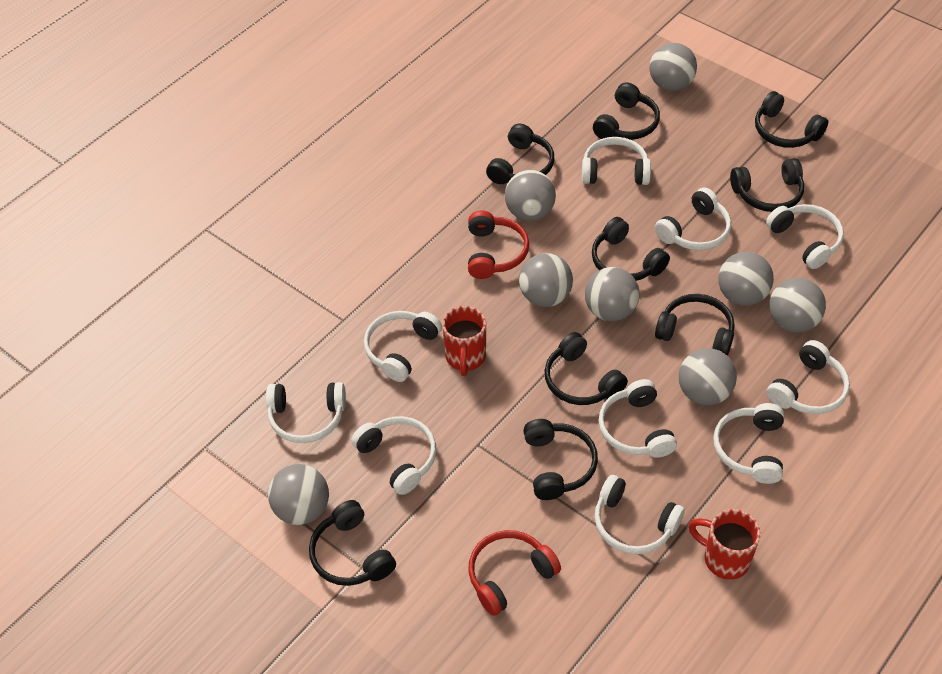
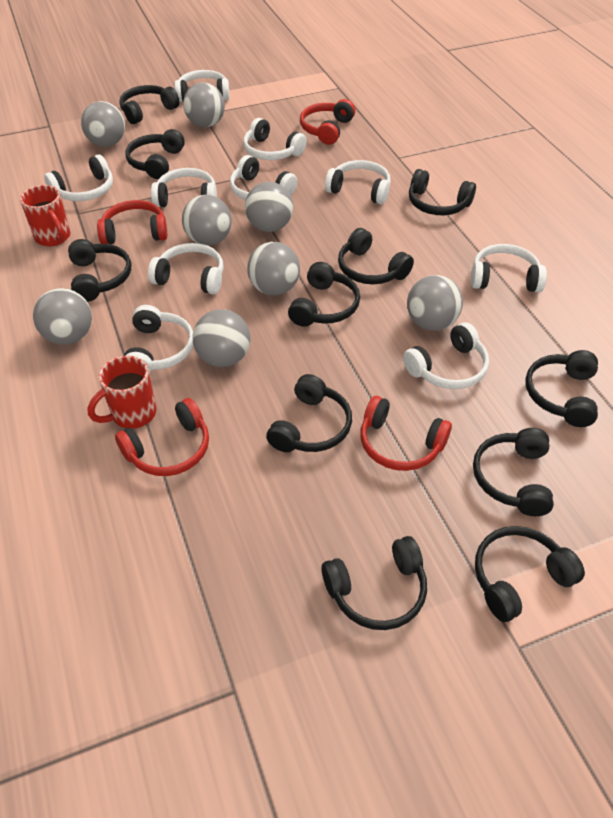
black headphones: 9 -> 11
red headphones: 2 -> 4

